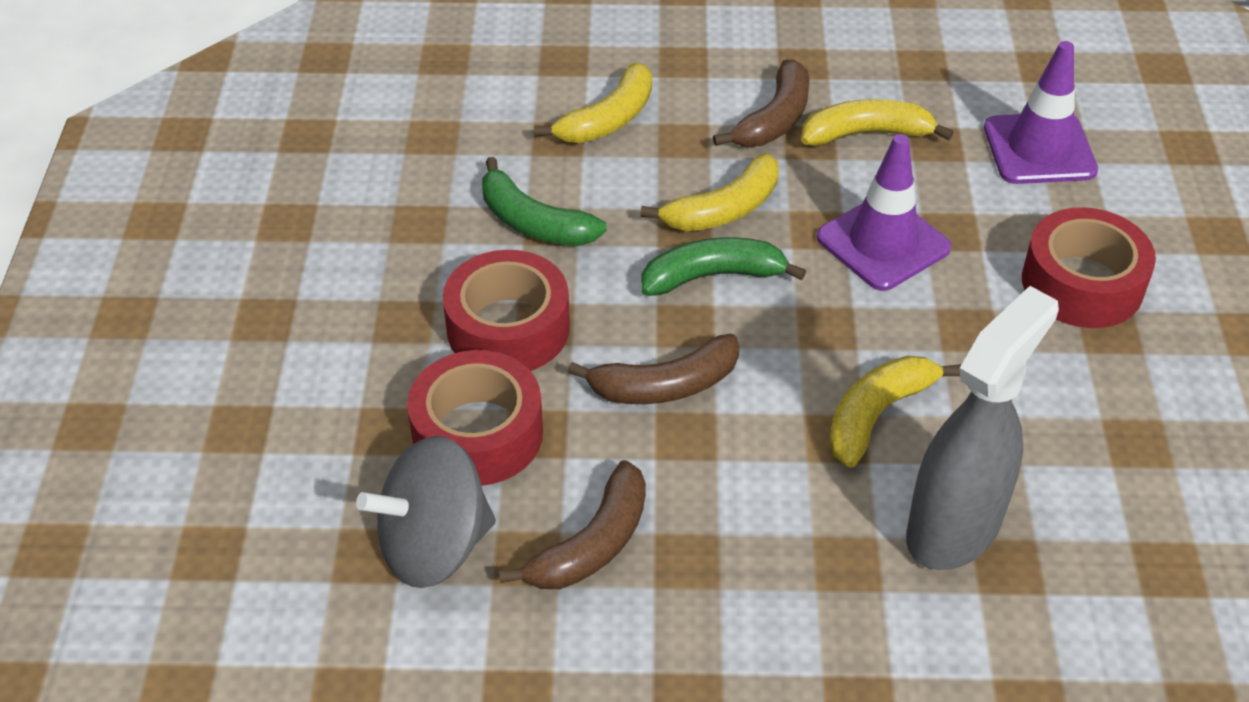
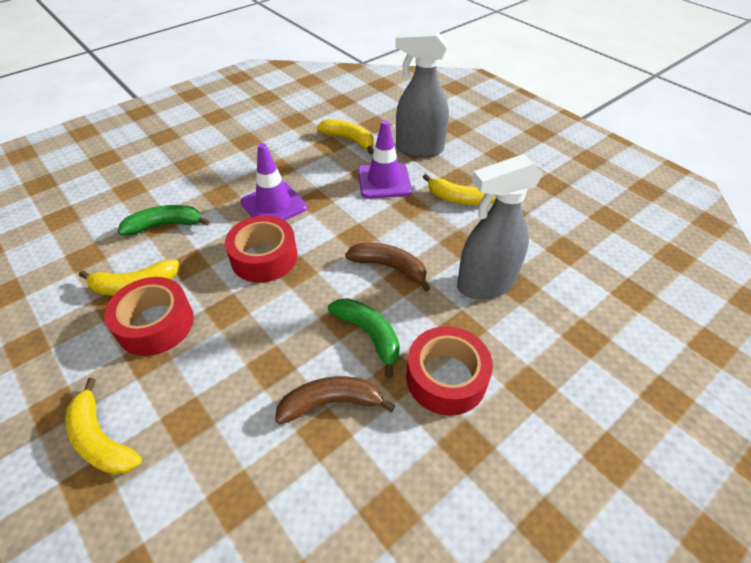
brown banana: 3 -> 2
grey spinning top: 1 -> 0
grey spray bottle: 1 -> 2

